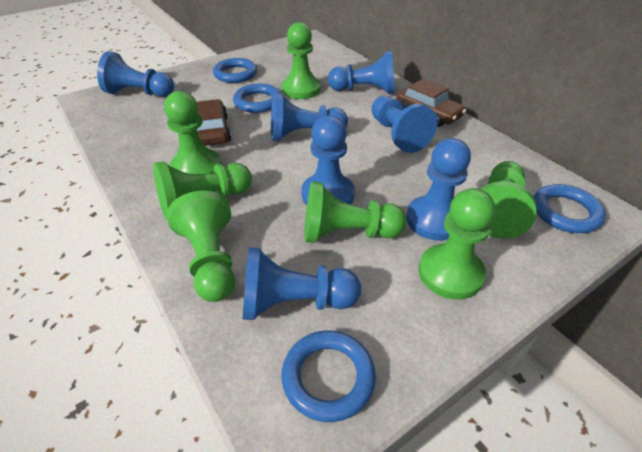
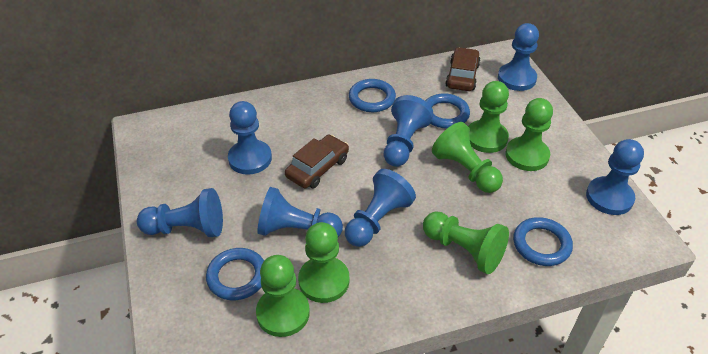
green pawn: 7 -> 6

